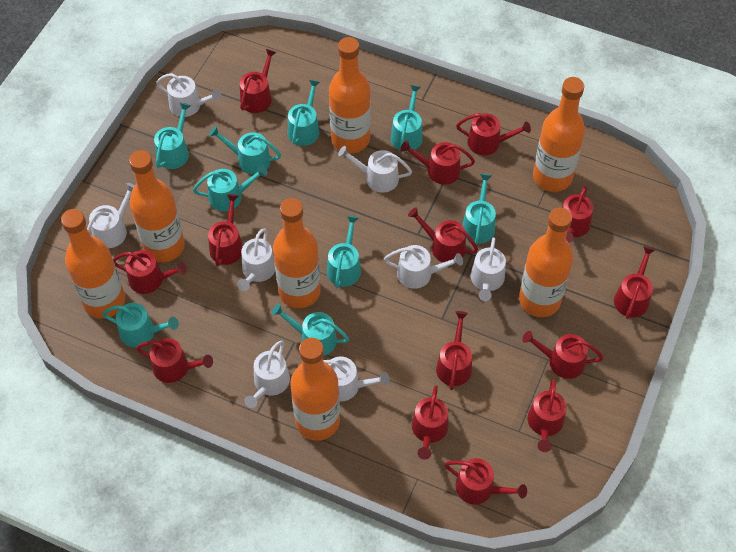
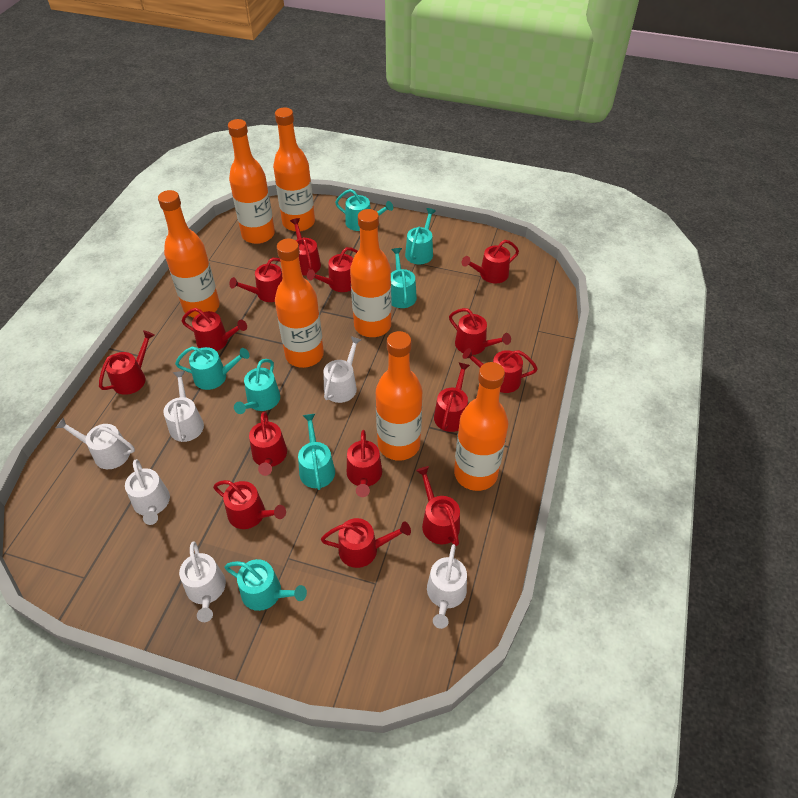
turquoise watering can: 9 -> 7
white watering can: 8 -> 6

